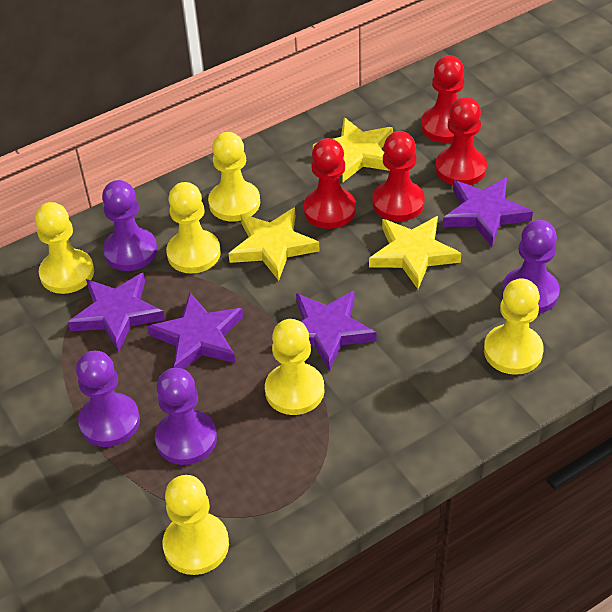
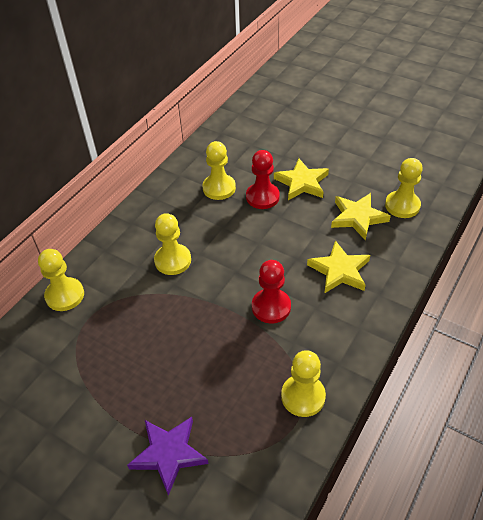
purple pawn: 4 -> 0
purple star: 4 -> 1
red pawn: 4 -> 2
yellow pawn: 6 -> 5

